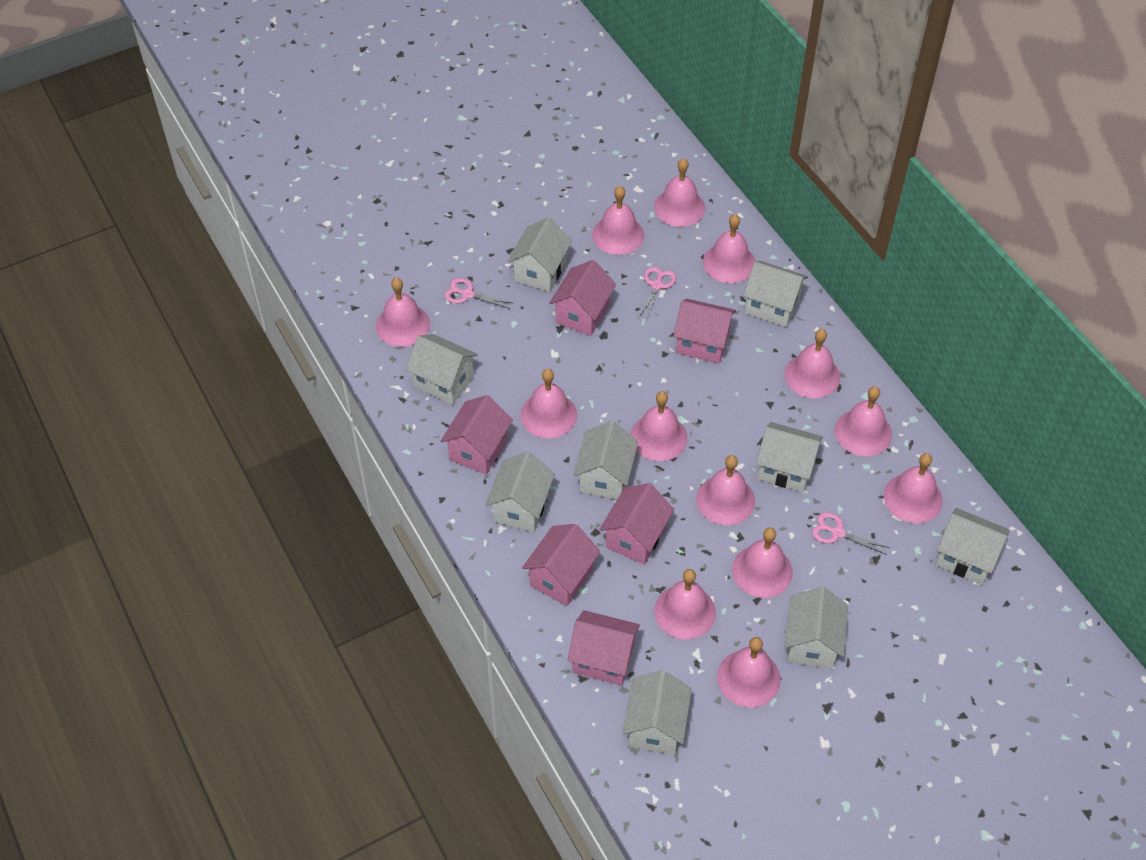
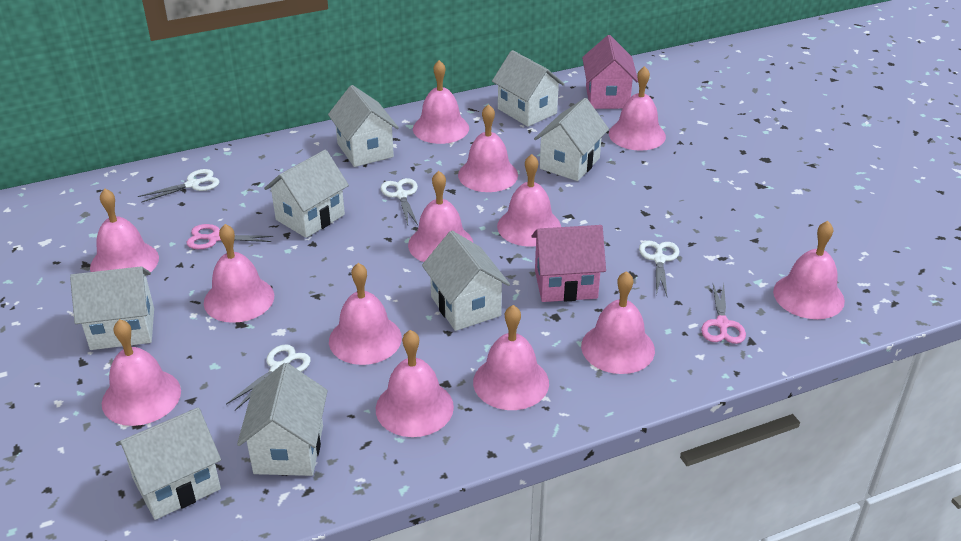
pink house: 6 -> 2
pink scissors: 3 -> 2
white house: 9 -> 8
white scissors: 0 -> 4

